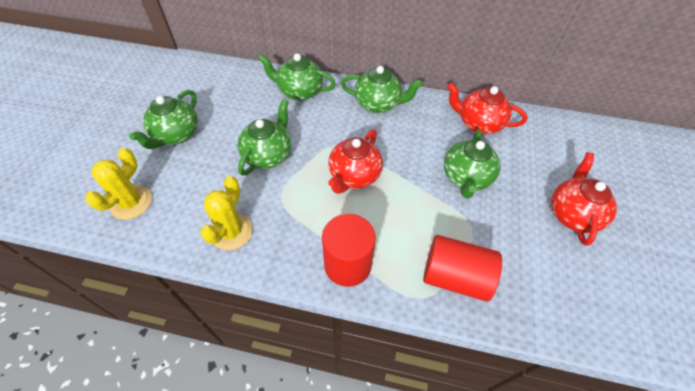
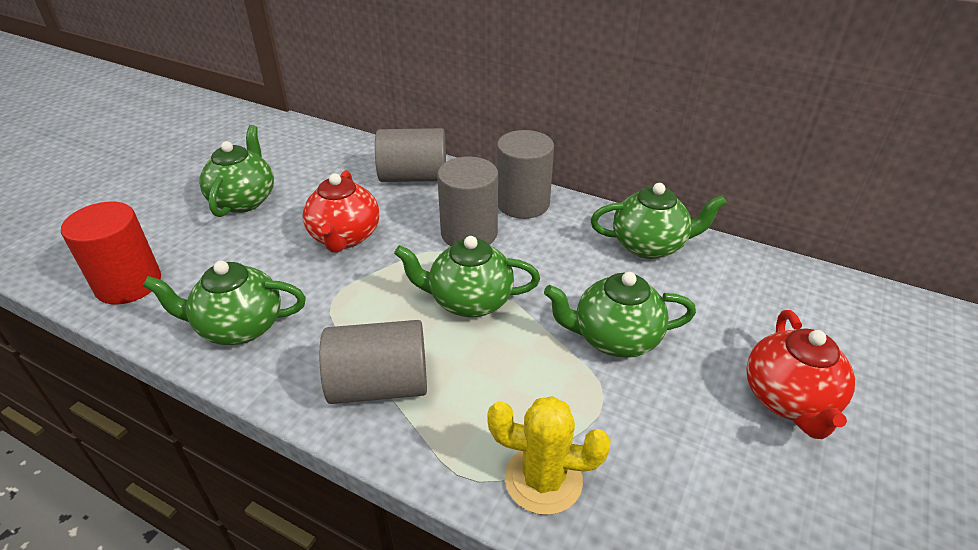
grey cylinder: 0 -> 4
red cylinder: 2 -> 1
red teapot: 3 -> 2
yellow cactus: 2 -> 1

